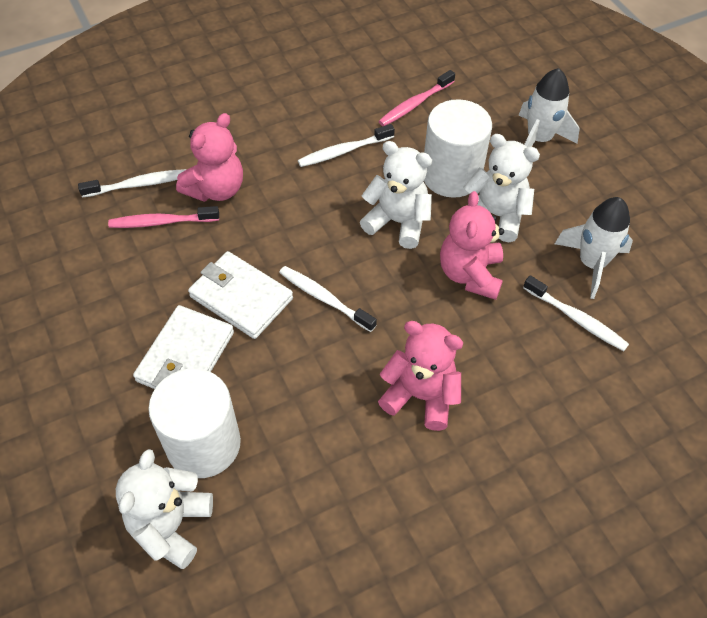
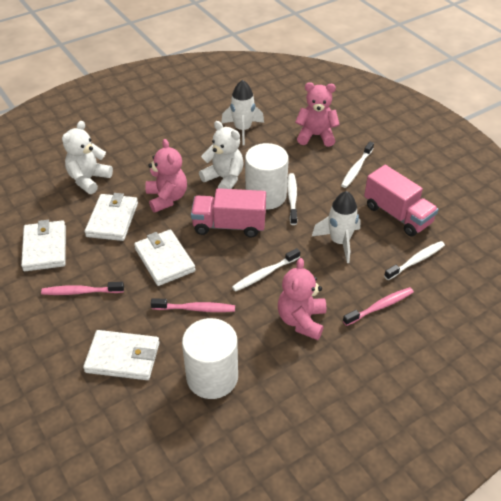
pink toothbrush: 2 -> 3
pink truck: 0 -> 2
white teddy bear: 3 -> 2
white wallet: 2 -> 4

